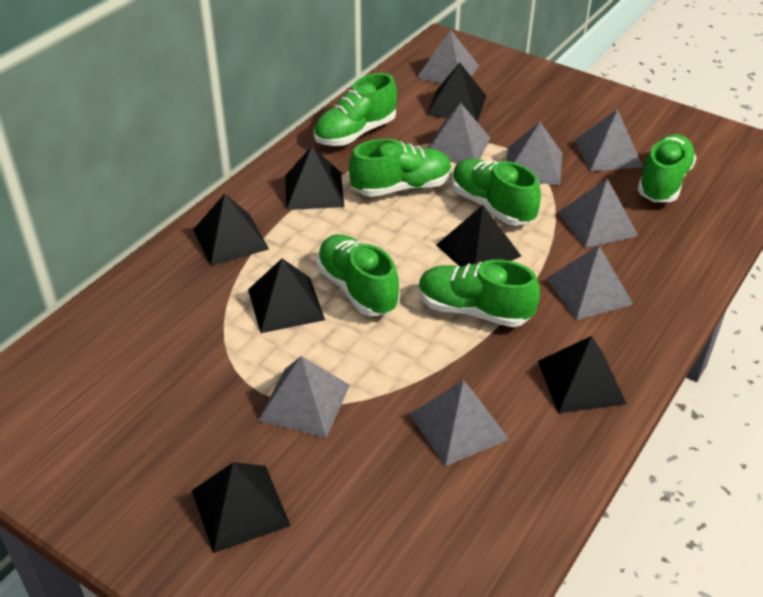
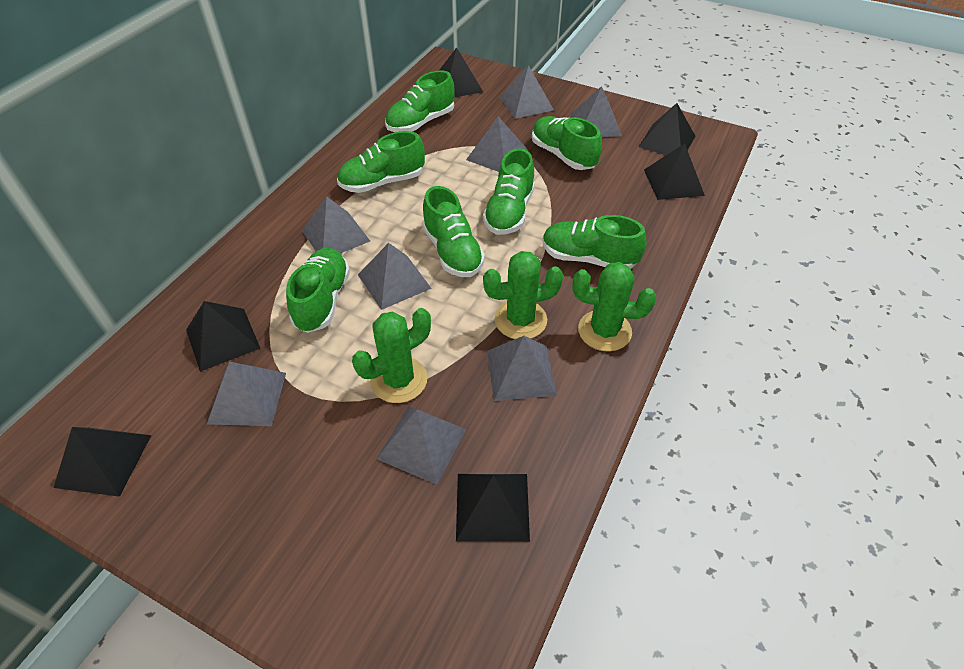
black pyramid: 7 -> 6
green cactus: 0 -> 3
green shoe: 6 -> 7

